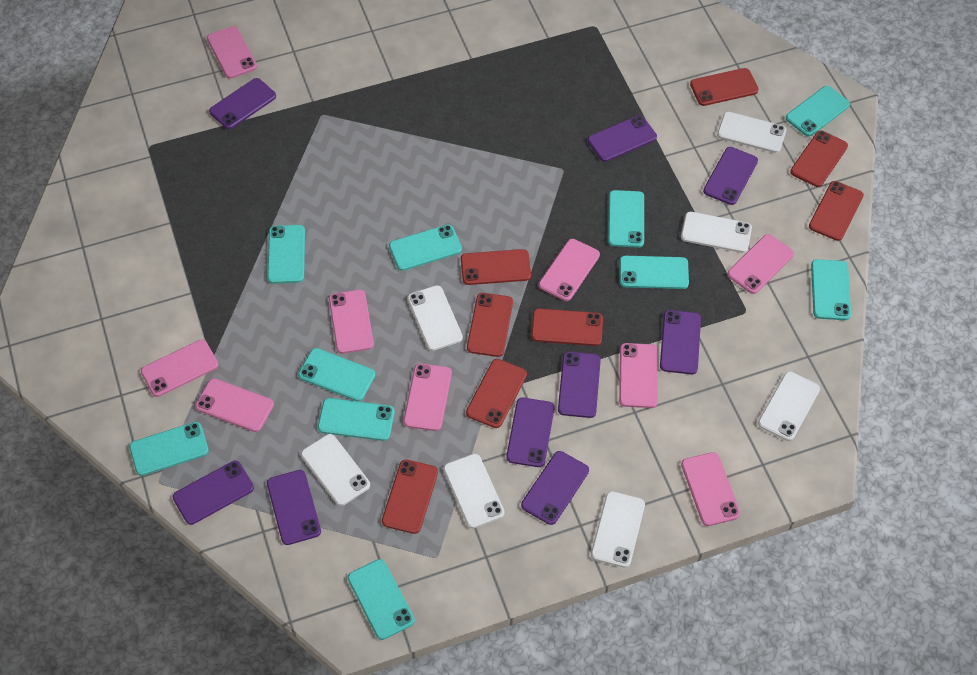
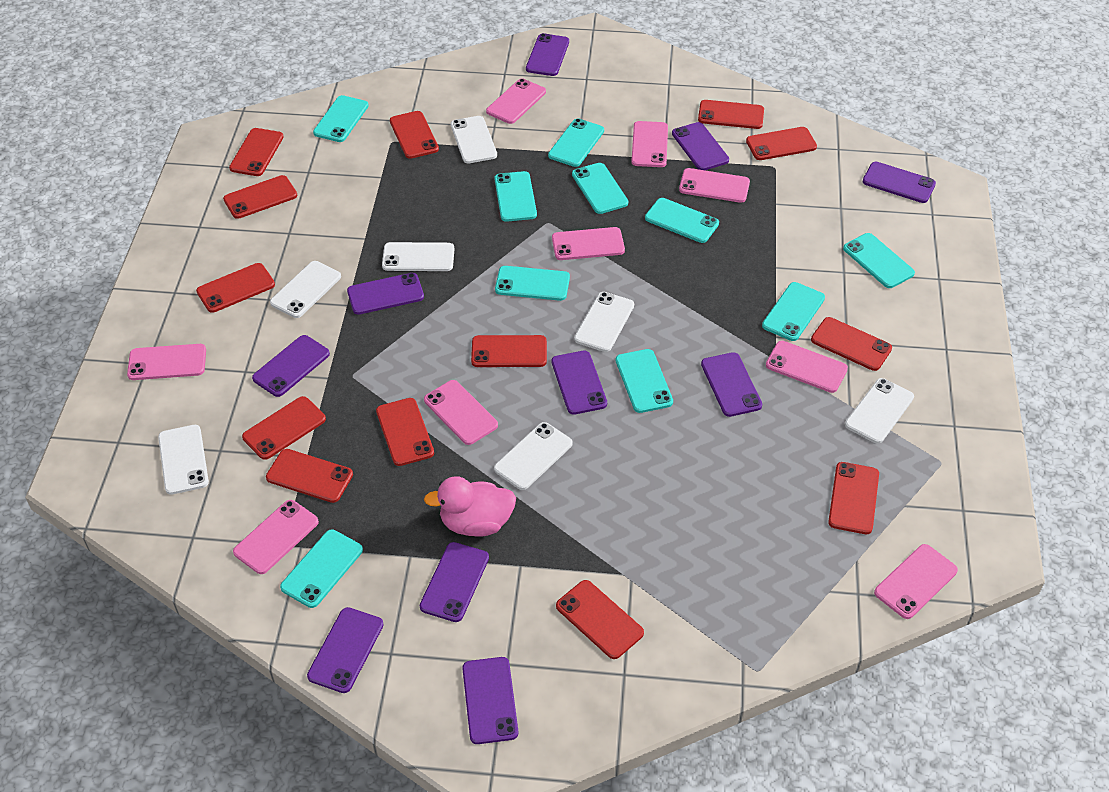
pink duck: 0 -> 1
purple phone: 9 -> 10
red phone: 8 -> 13

